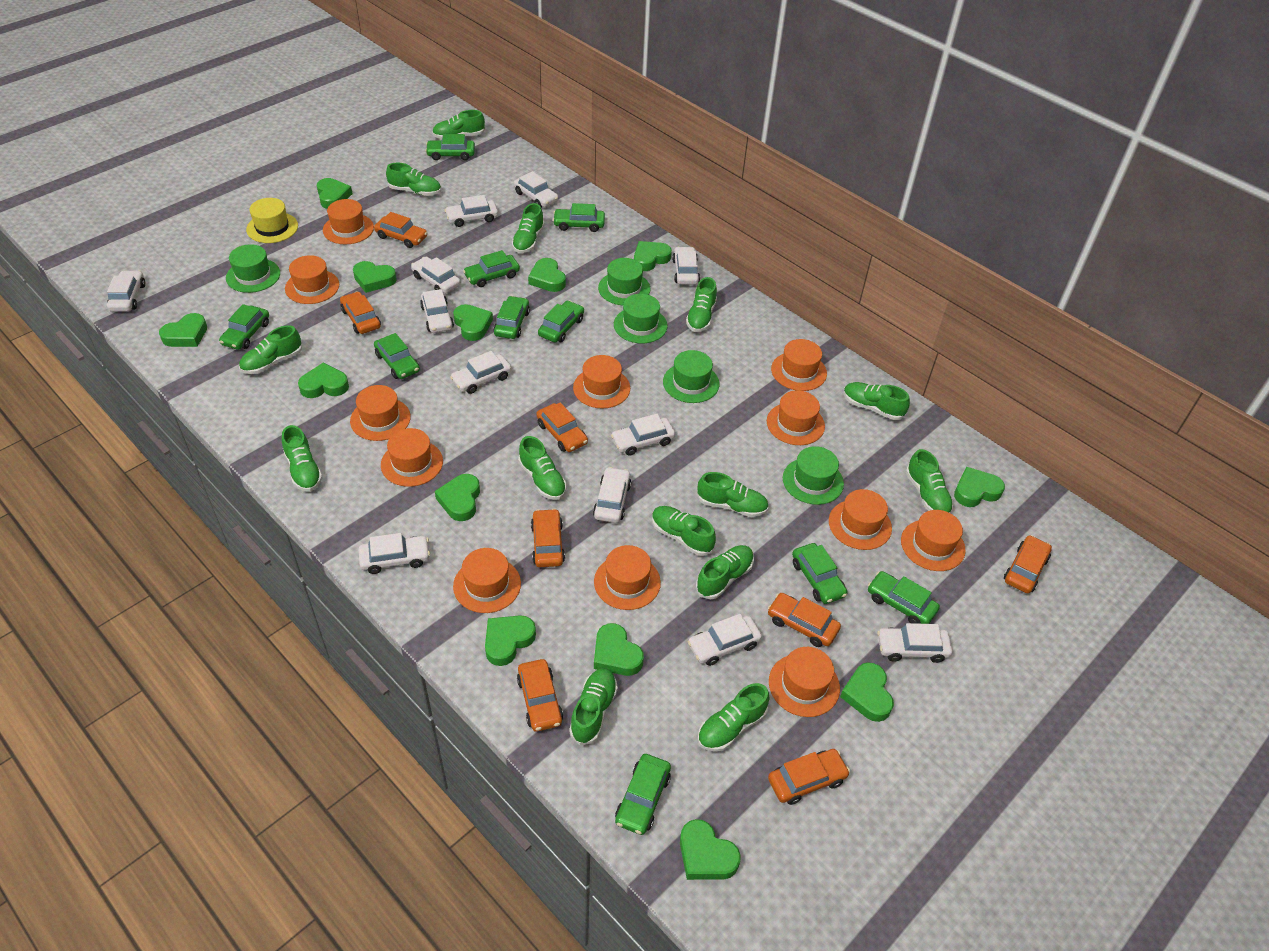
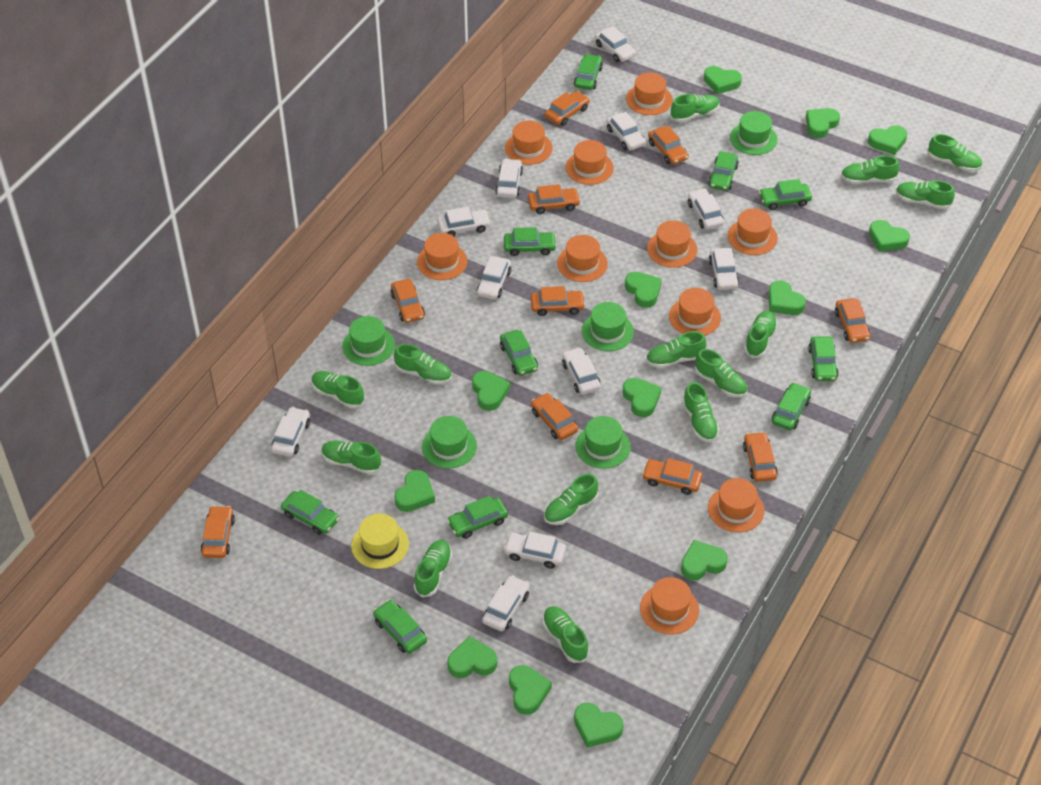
orange car: 8 -> 10
orange hat: 12 -> 10
white car: 12 -> 11

